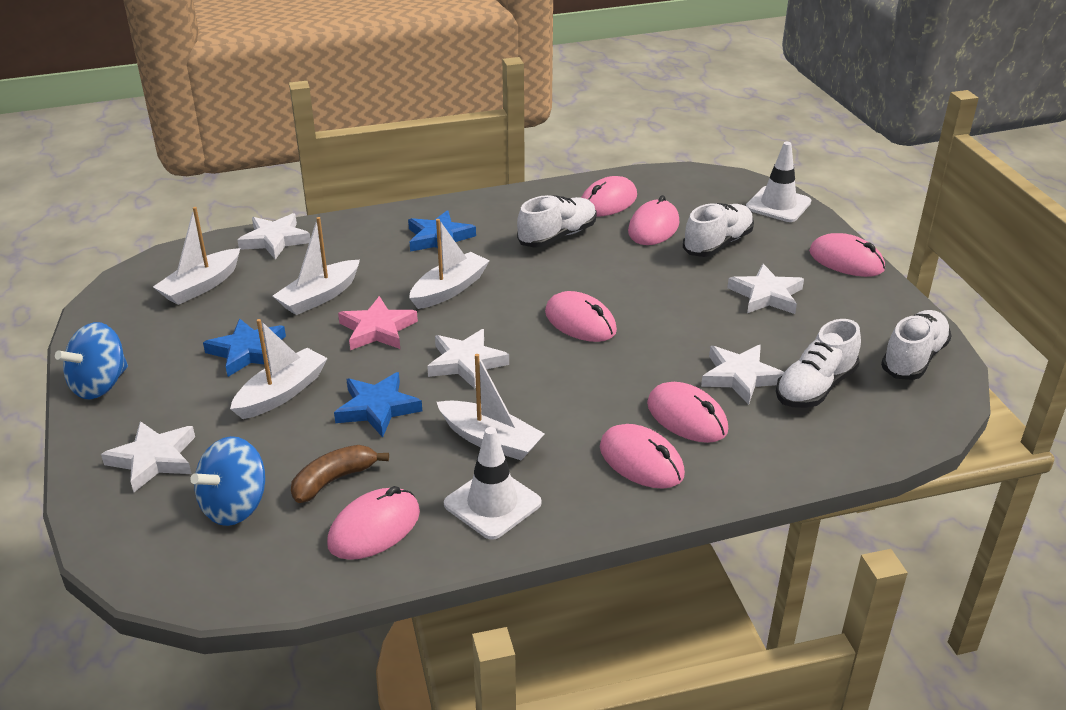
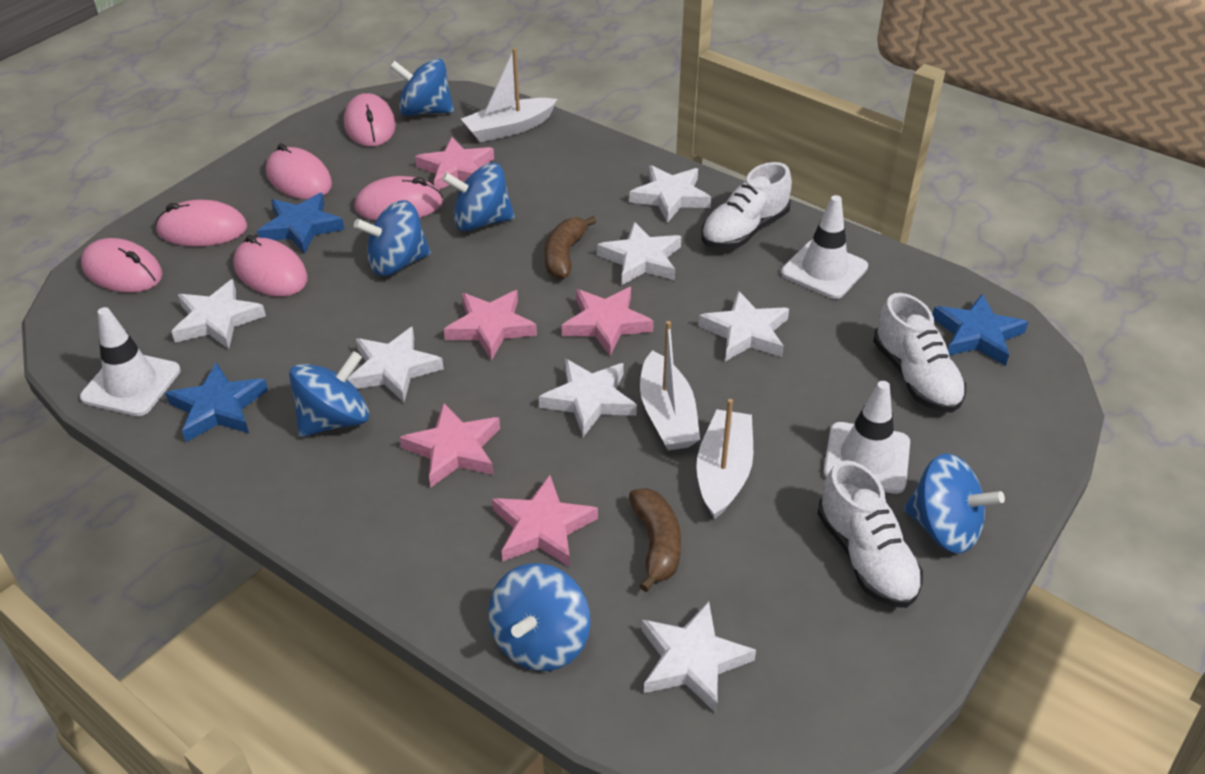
blue spinning top: 2 -> 6
brown banana: 1 -> 2
pink mouse: 7 -> 6
pink star: 1 -> 5
white boat: 5 -> 3
white shoe: 4 -> 3
white star: 5 -> 7
white traffic cone: 2 -> 3

